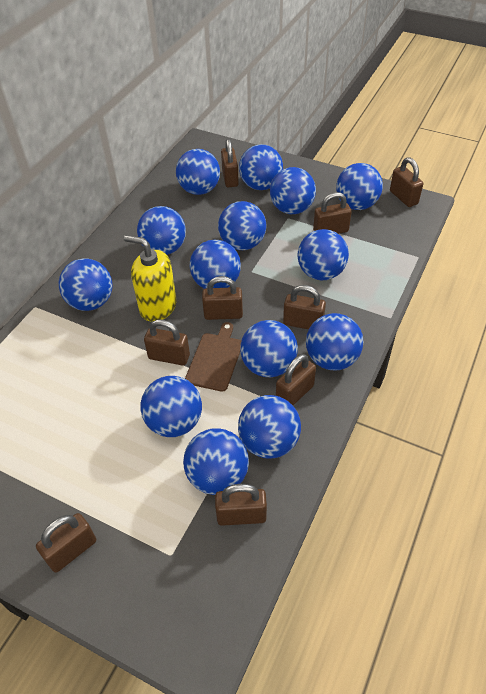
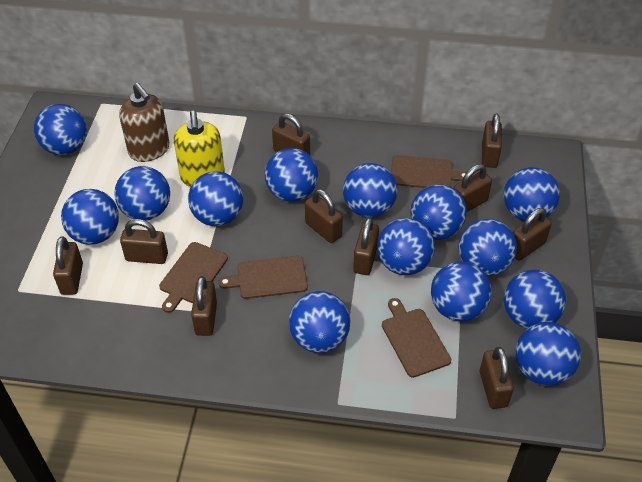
brown cutting board: 1 -> 4
brown padlock: 9 -> 10
brown soap dispenser: 0 -> 1

